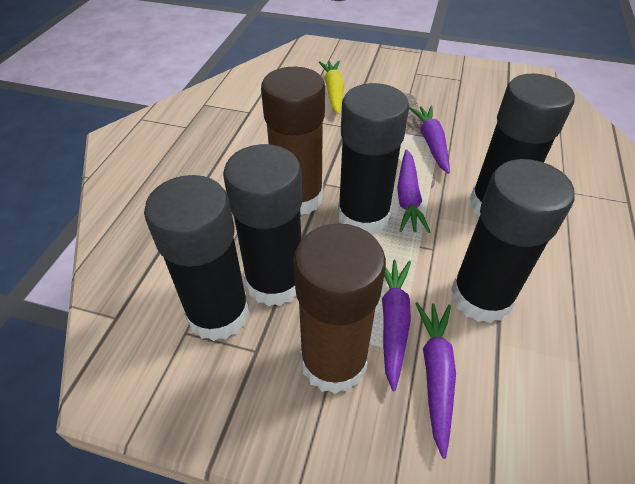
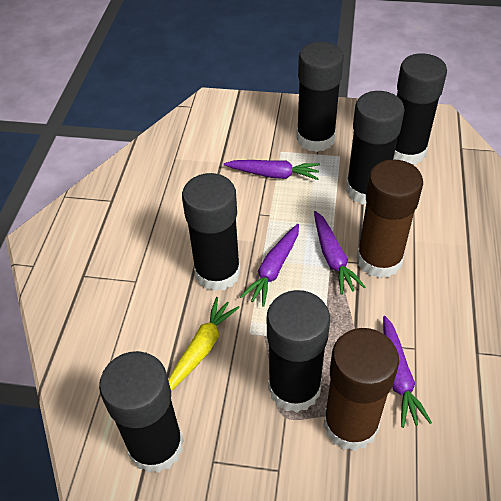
black glue stick: 5 -> 6

